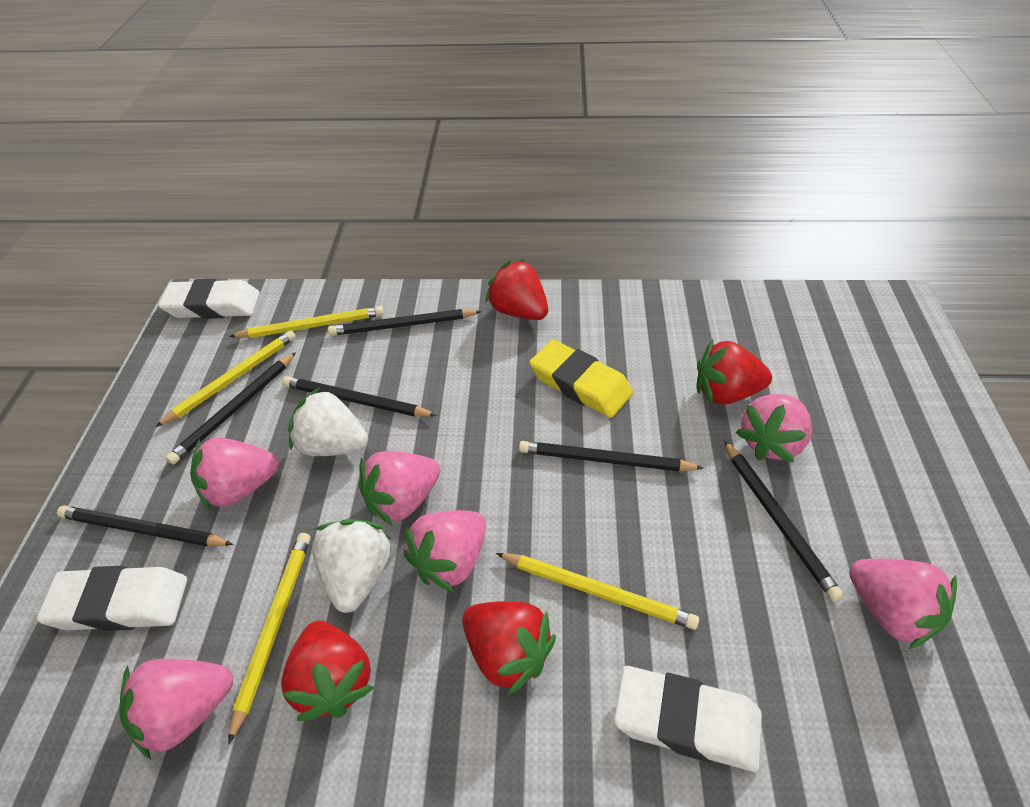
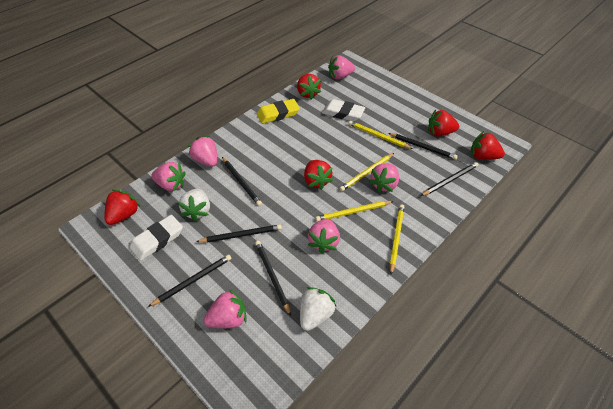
red strawberry: 4 -> 5
white eraser: 3 -> 2

